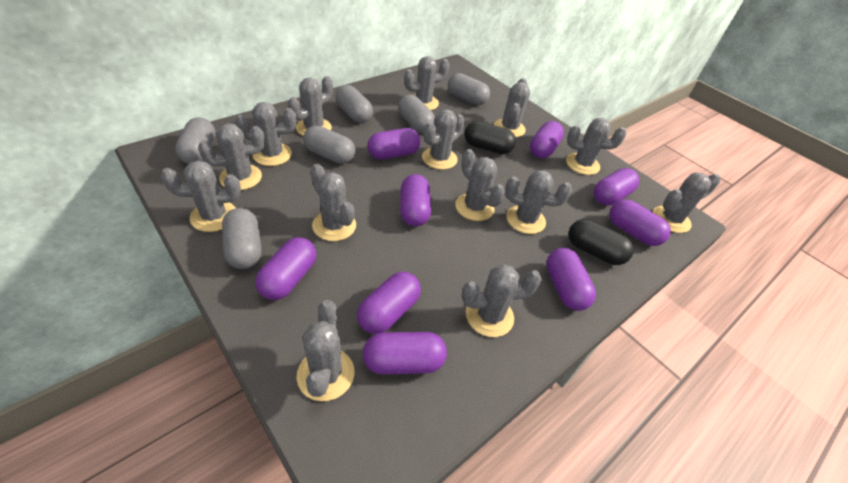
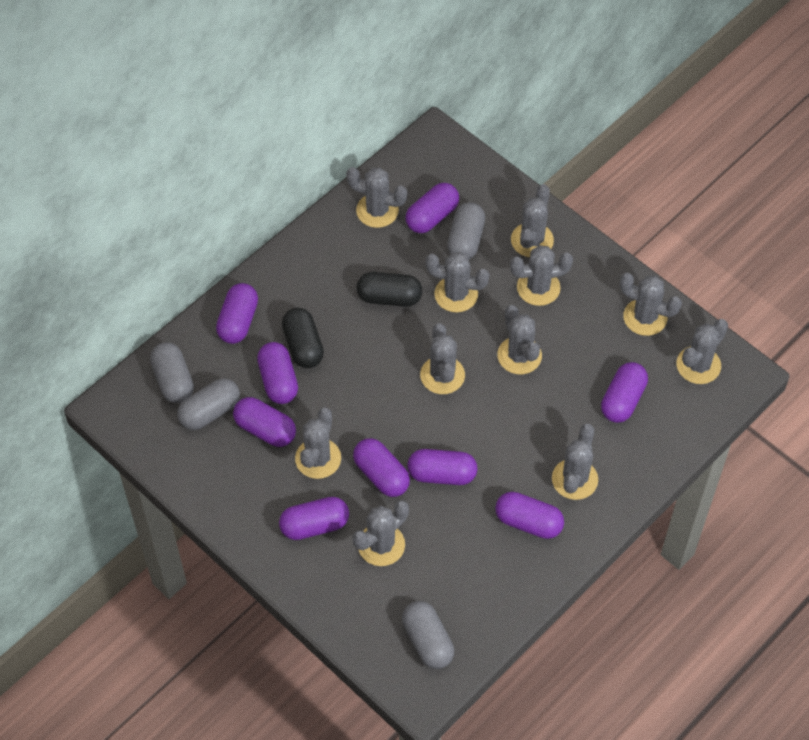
grey cactus: 14 -> 11
grey capsule: 6 -> 4

